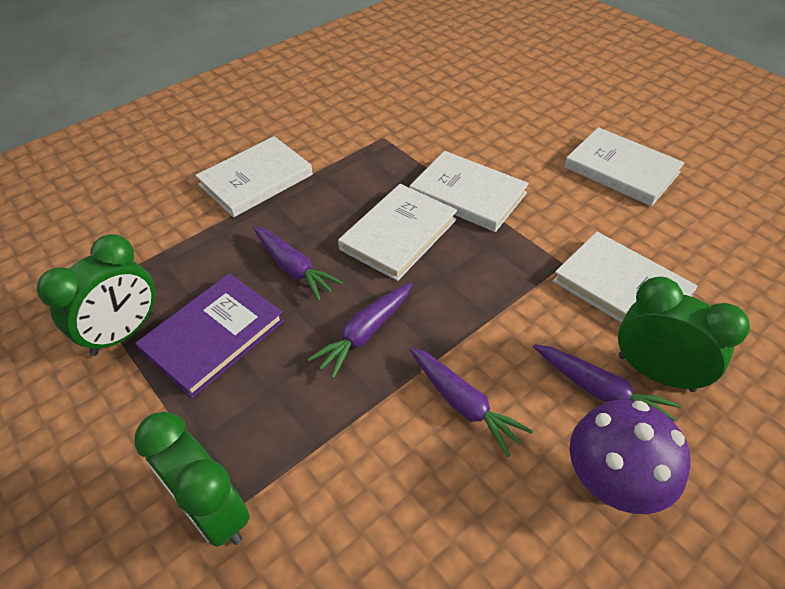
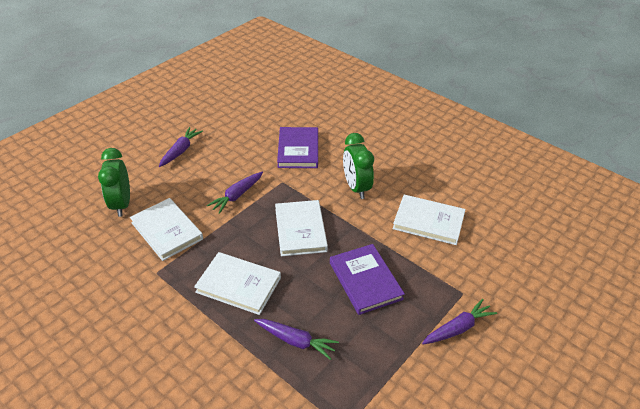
green clock: 3 -> 2
purple book: 1 -> 2
purple mushroom: 1 -> 0
white book: 5 -> 4

